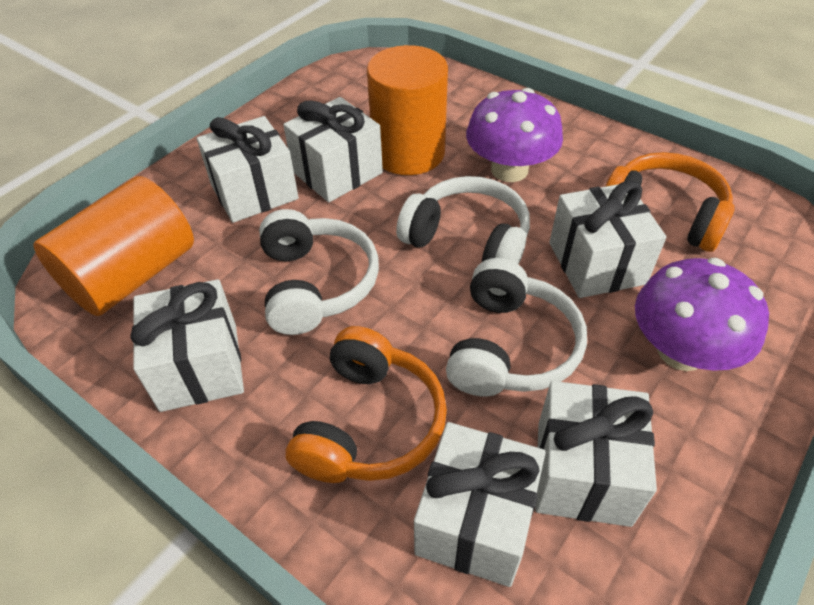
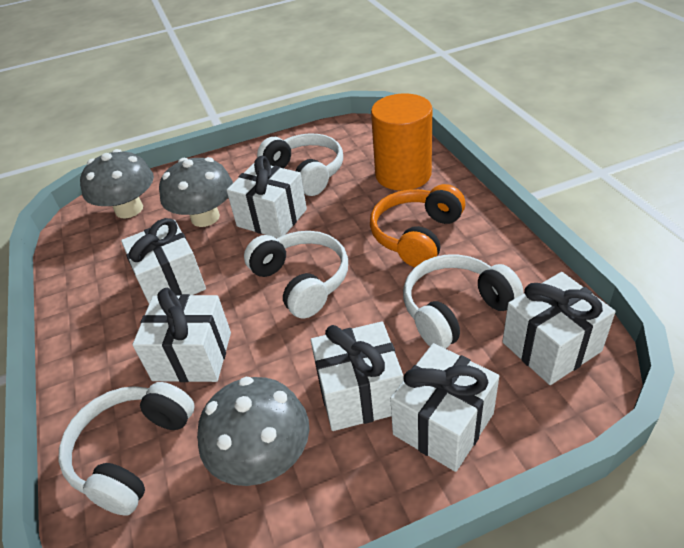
grey mushroom: 0 -> 3
orange cylinder: 2 -> 1
orange headphones: 2 -> 1
purple mushroom: 2 -> 0
white headphones: 3 -> 4

